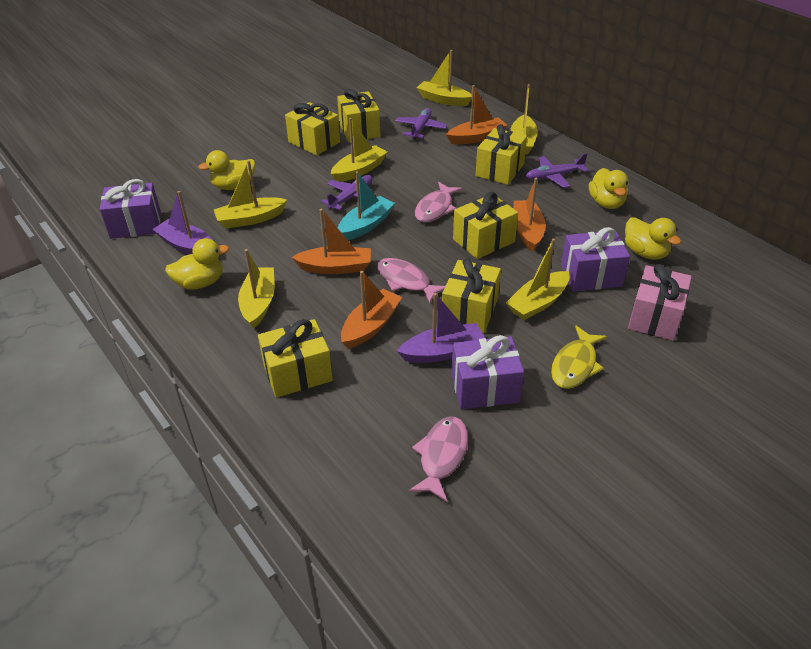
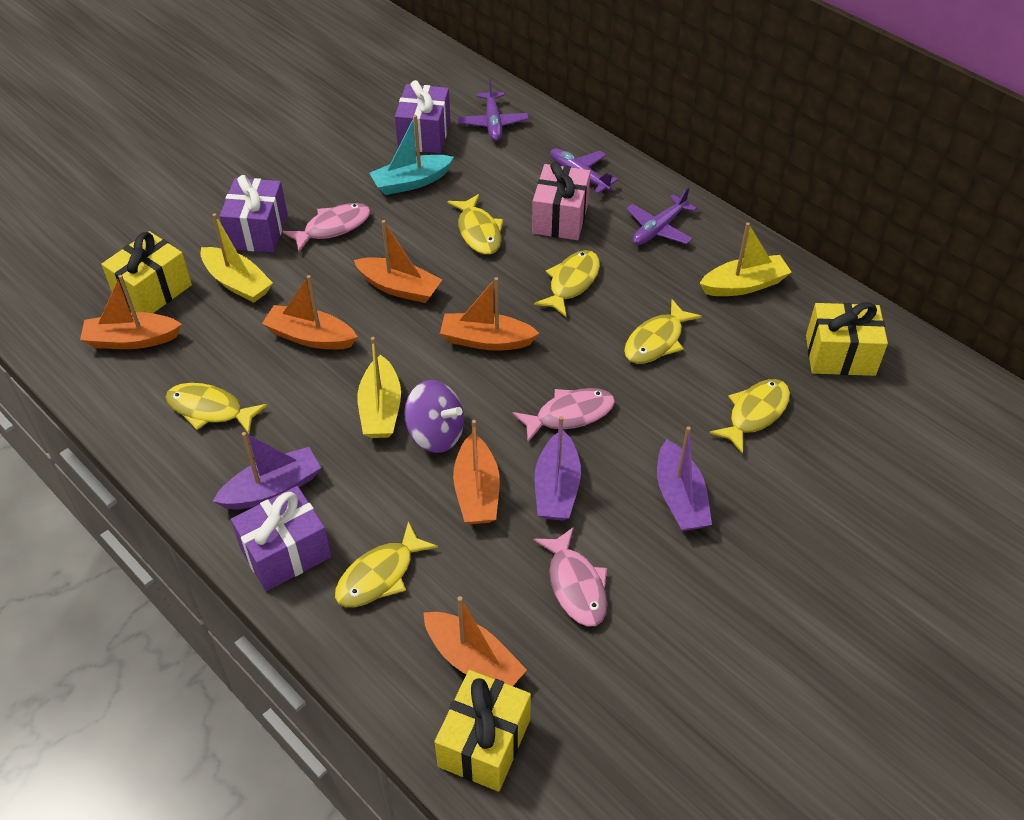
orange boat: 4 -> 6
purple boat: 2 -> 3
purple spinning top: 0 -> 1
yellow boat: 6 -> 3
yellow duck: 4 -> 0
yellow fish: 1 -> 6
yellow gift: 6 -> 3

